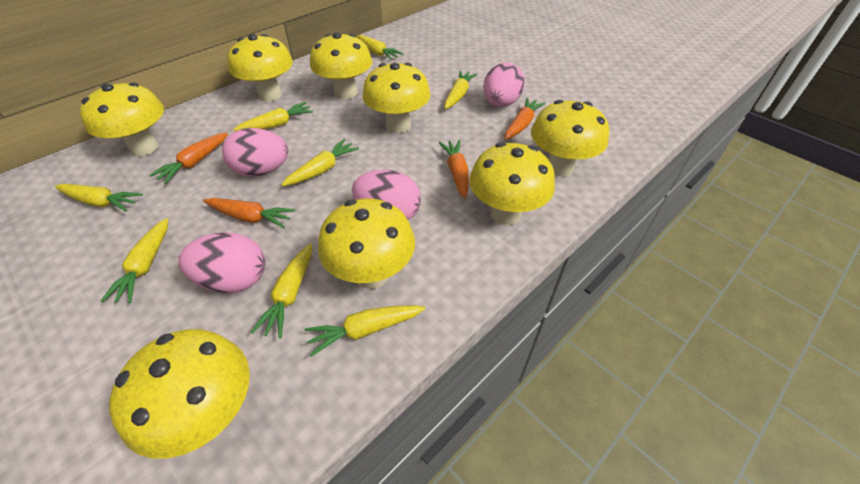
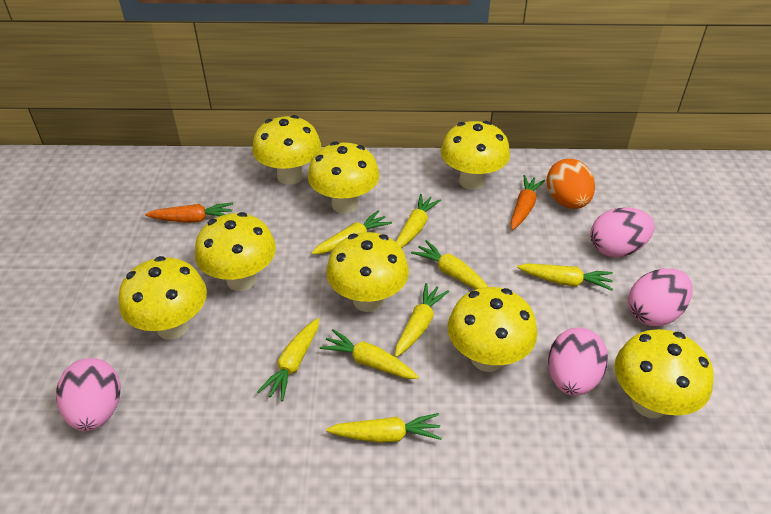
orange carrot: 4 -> 2
orange egg: 0 -> 1

